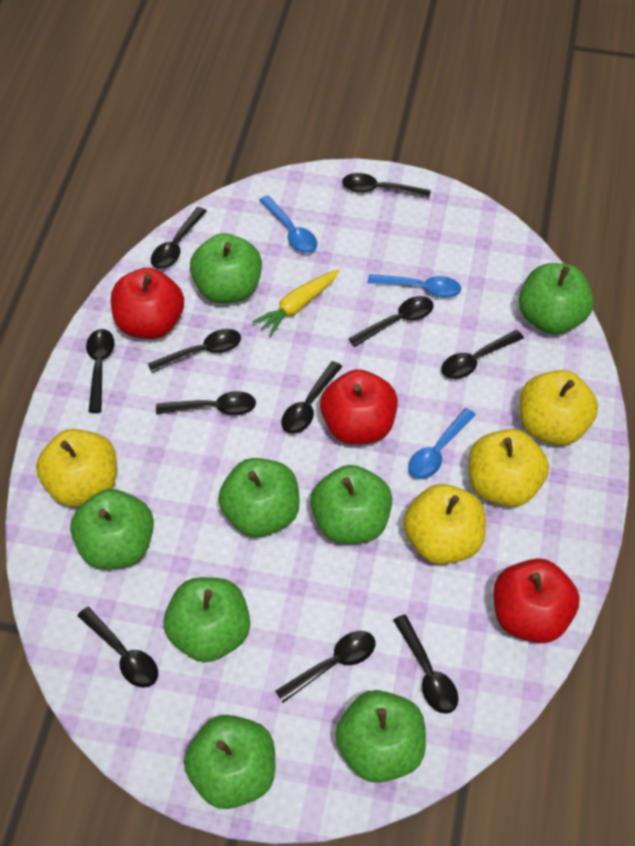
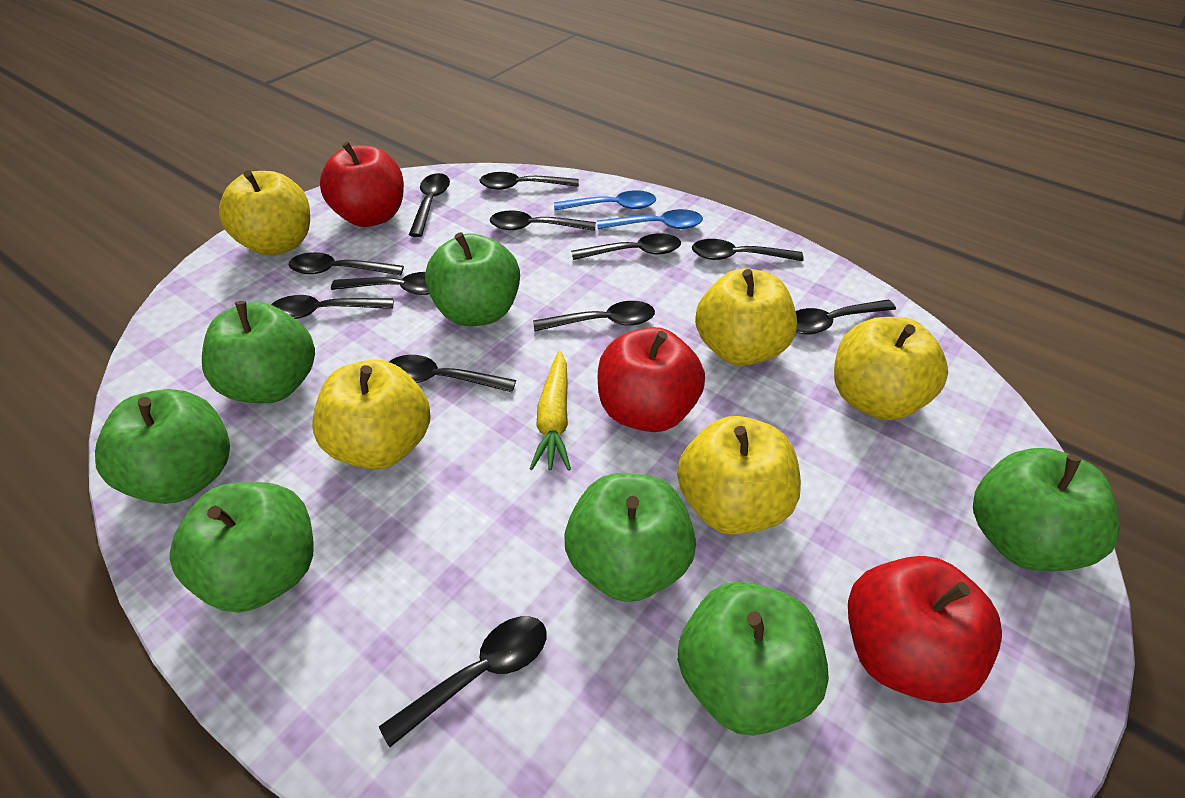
black spoon: 11 -> 12
blue spoon: 3 -> 2
green apple: 8 -> 7
yellow apple: 4 -> 5

